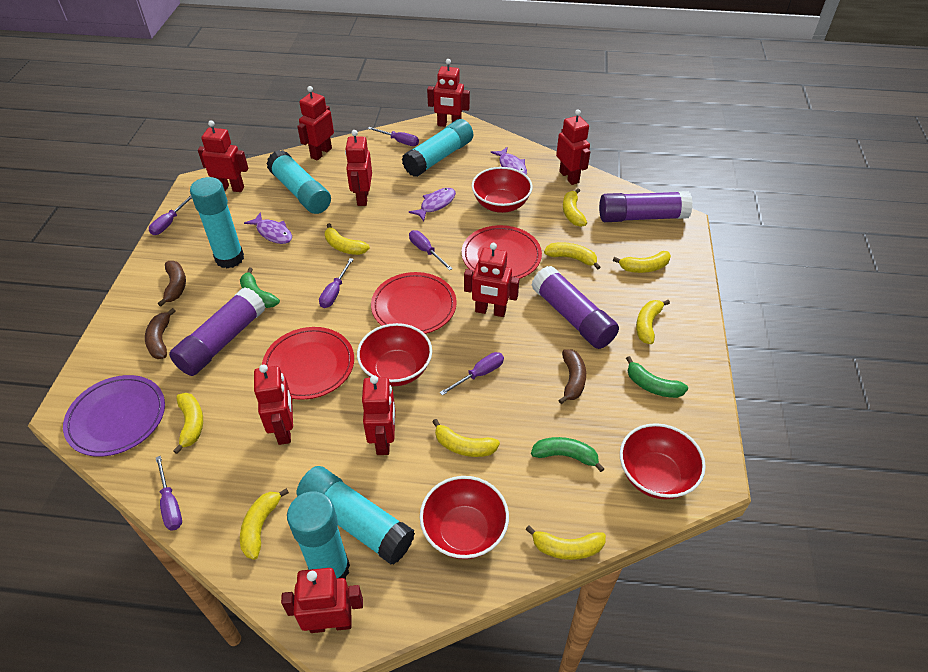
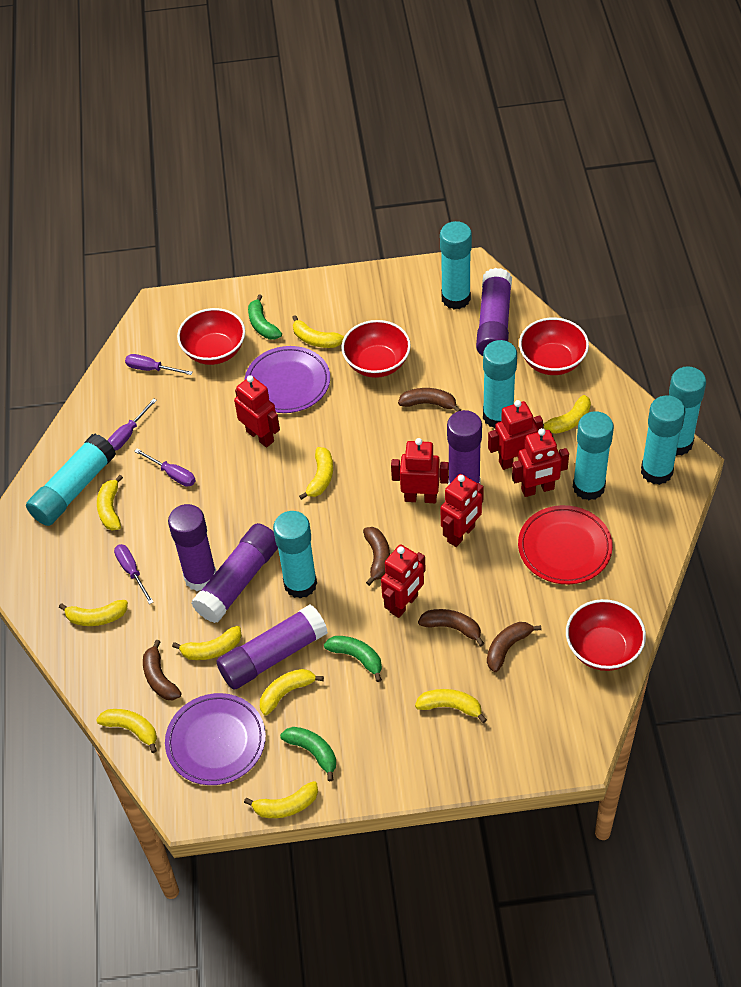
brown banana: 3 -> 5
purple fish: 3 -> 0
purple glue stick: 3 -> 5
purple plate: 1 -> 2
purple screwdriver: 6 -> 4
red plate: 3 -> 1
red robot: 9 -> 6
turquoise glue stick: 5 -> 7
yellow banana: 9 -> 10

